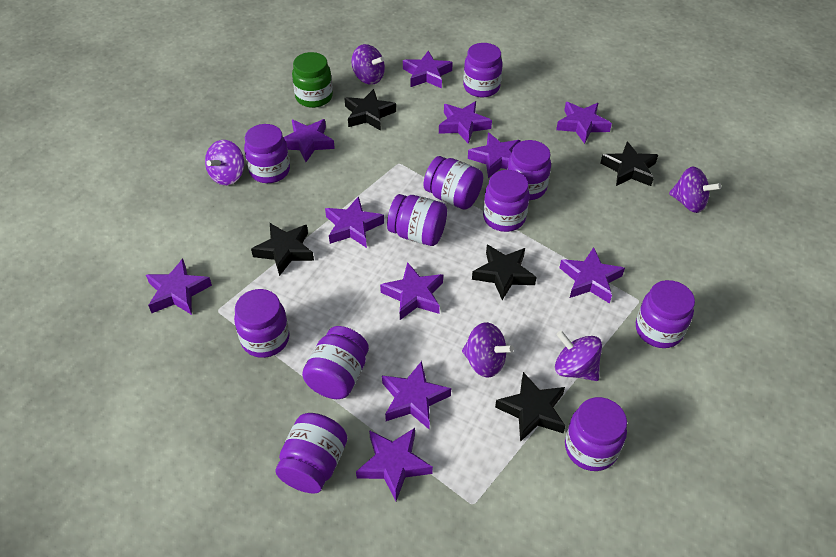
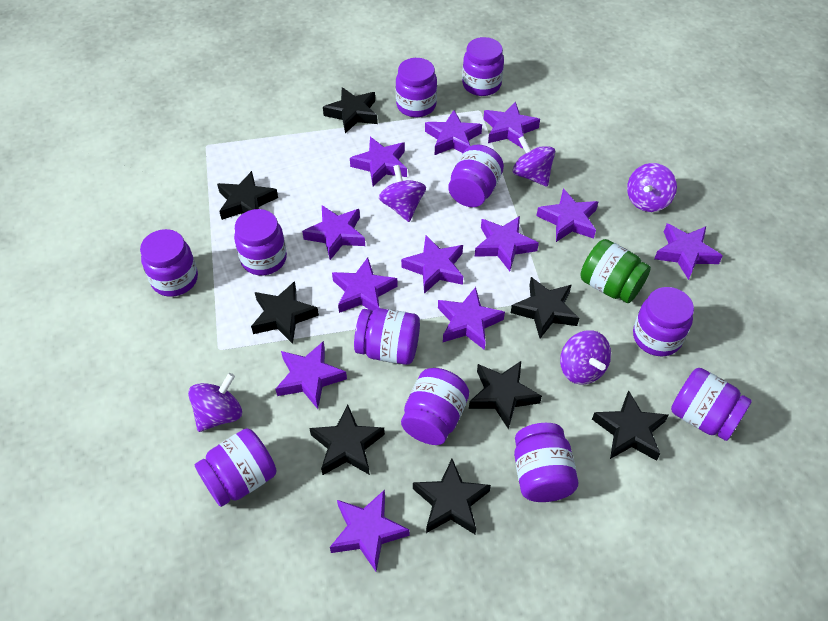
black star: 5 -> 8
purple star: 11 -> 12

